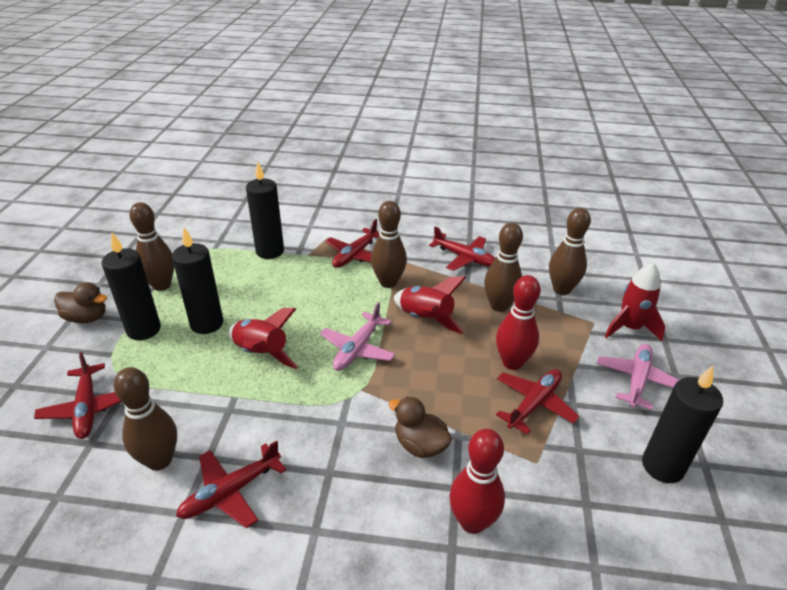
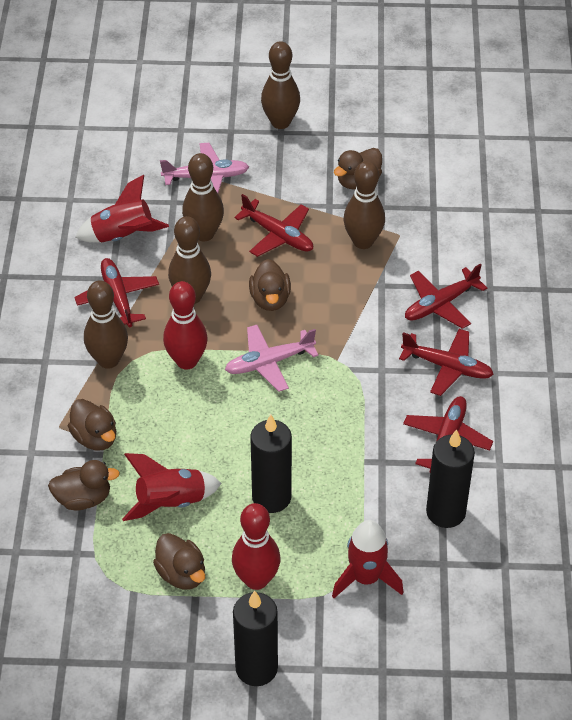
black candle: 4 -> 3
brown duck: 2 -> 5

